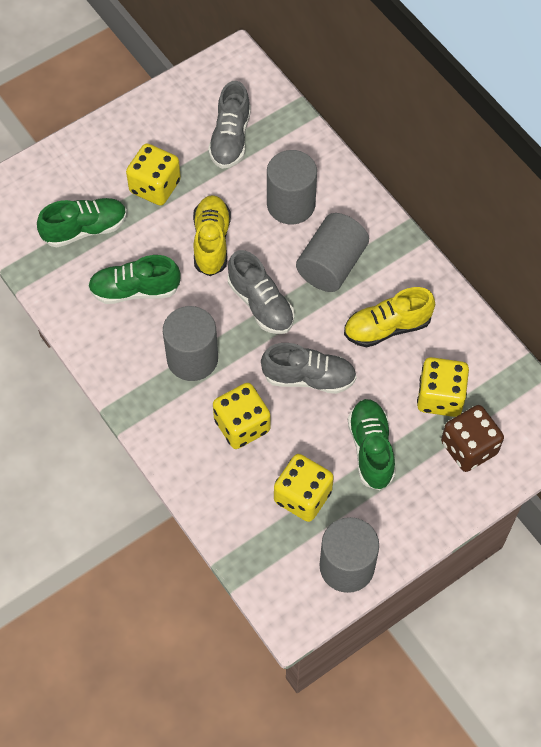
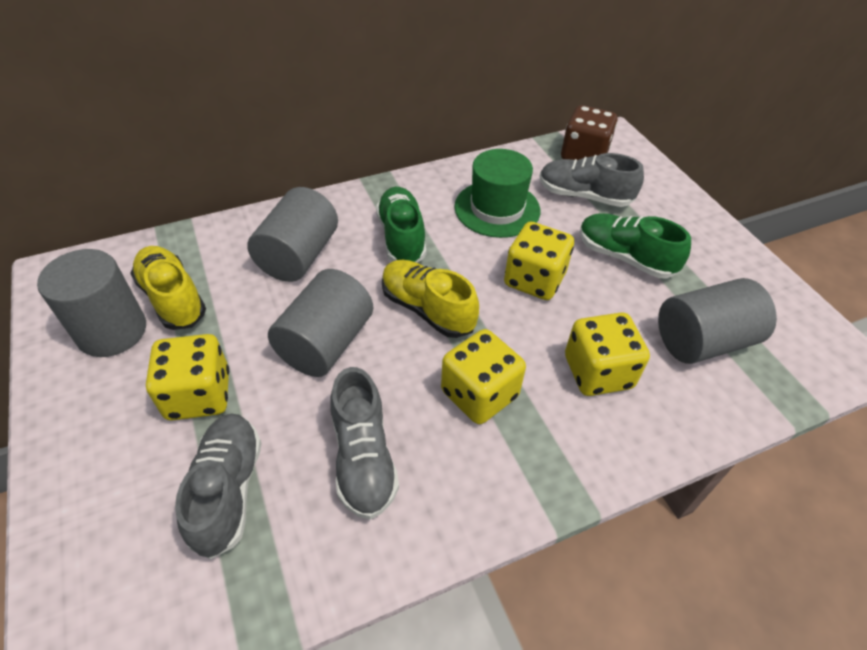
green hat: 0 -> 1
green shoe: 3 -> 2

